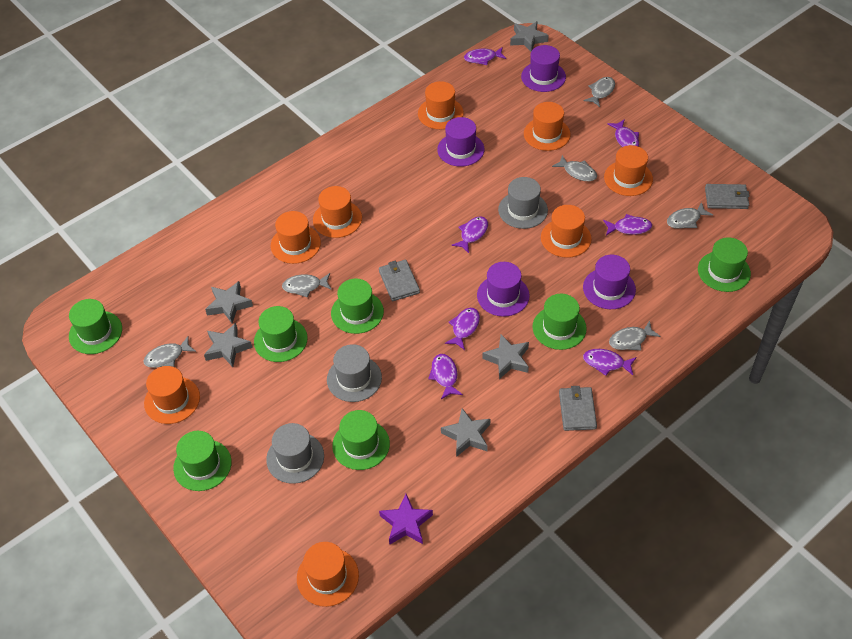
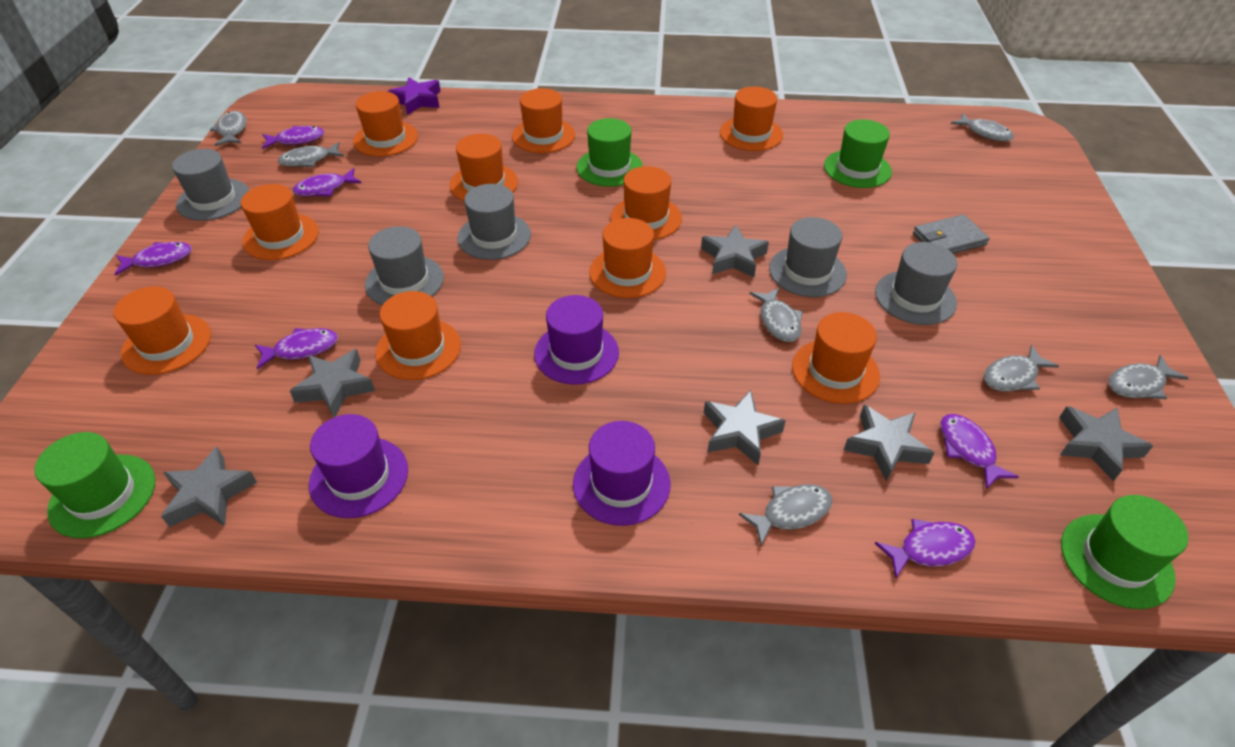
green hat: 7 -> 4
grey fish: 6 -> 7
grey hat: 3 -> 5
grey star: 5 -> 6
grey wallet: 3 -> 1
orange hat: 8 -> 10
purple fish: 7 -> 6
purple hat: 4 -> 3

